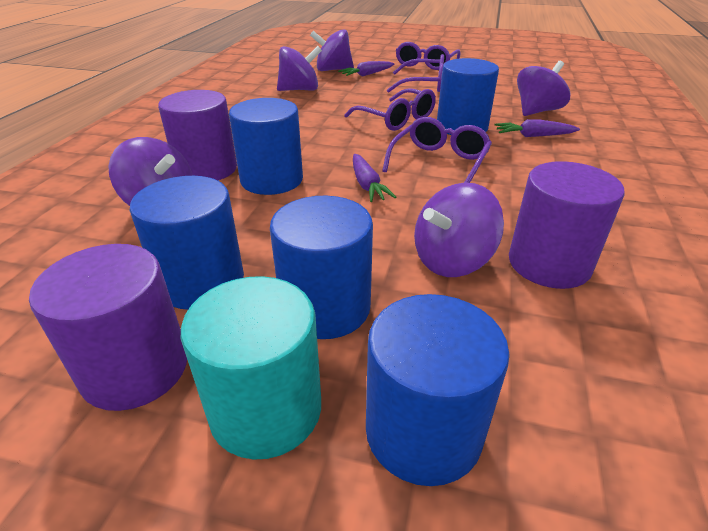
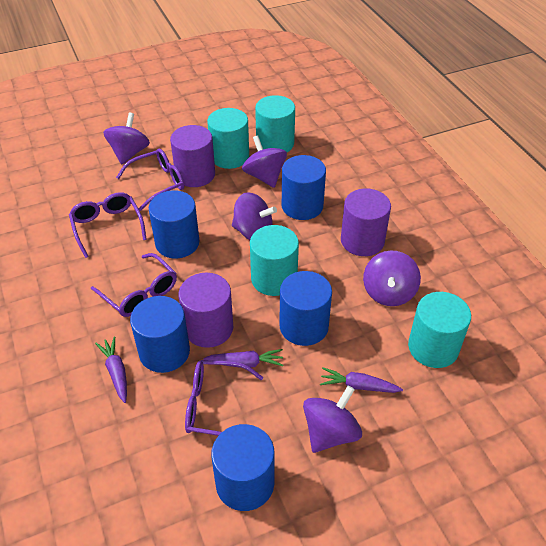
turquoise cylinder: 1 -> 4

